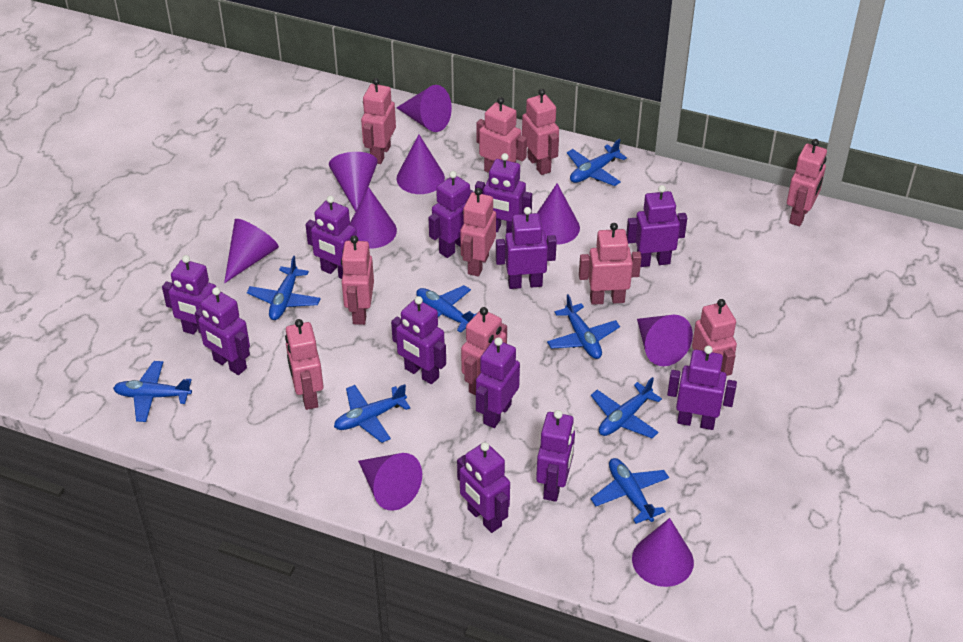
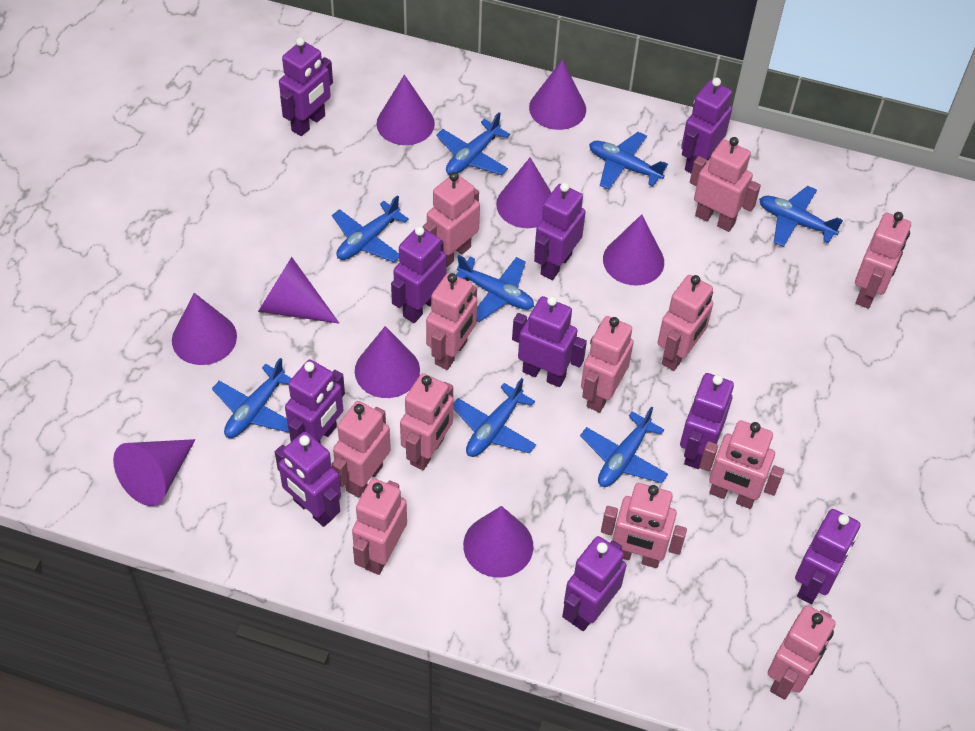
pink robot: 10 -> 12
purple robot: 12 -> 10

